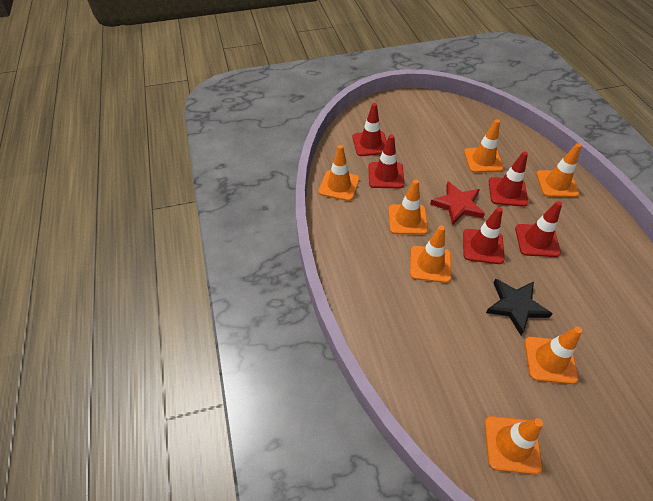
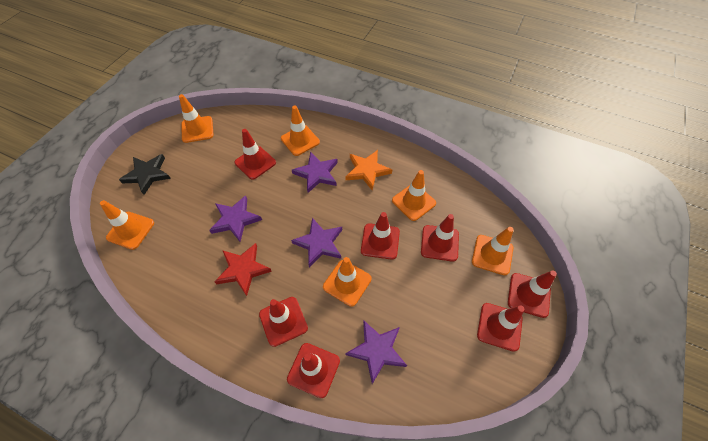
orange star: 0 -> 1
orange traffic cone: 7 -> 6
purple star: 0 -> 4
red traffic cone: 5 -> 7

